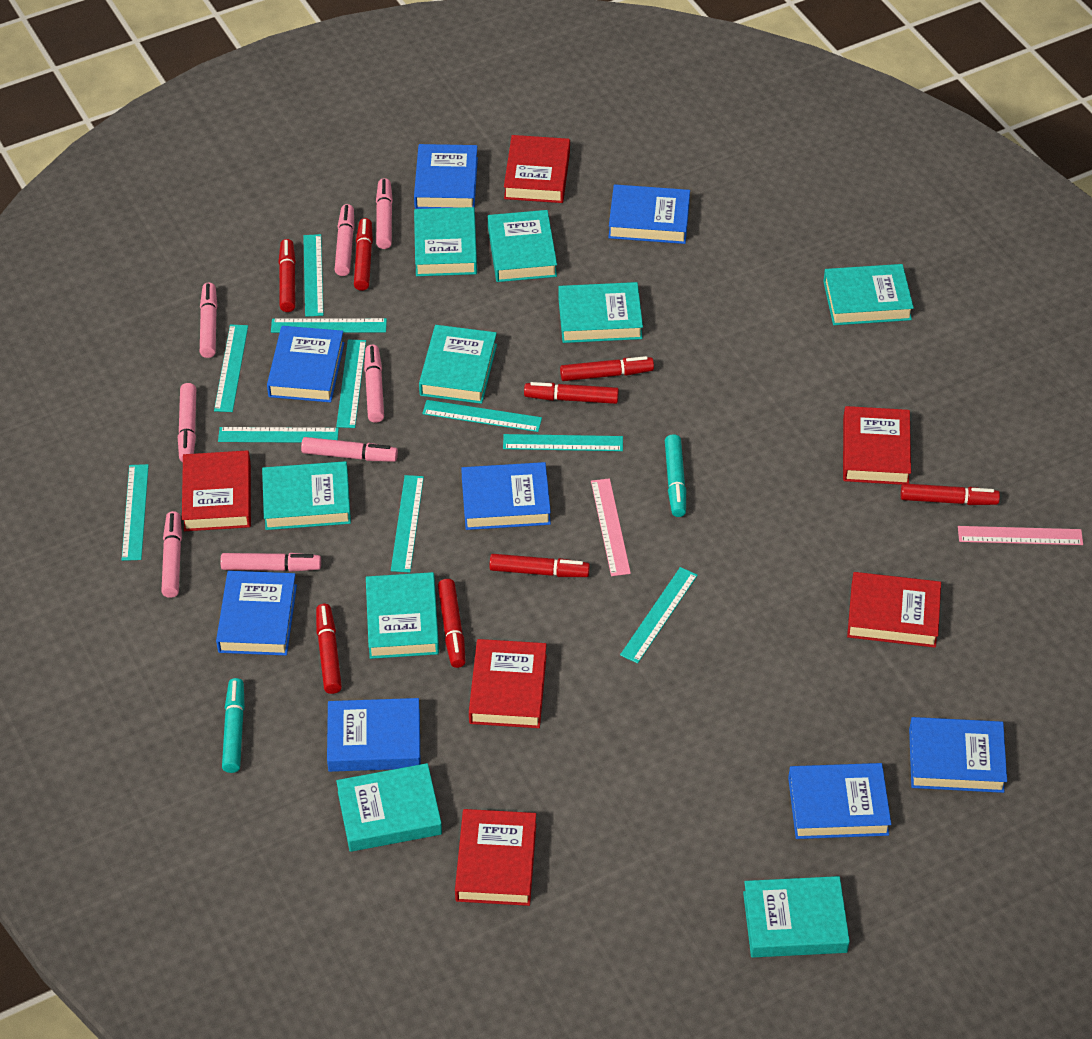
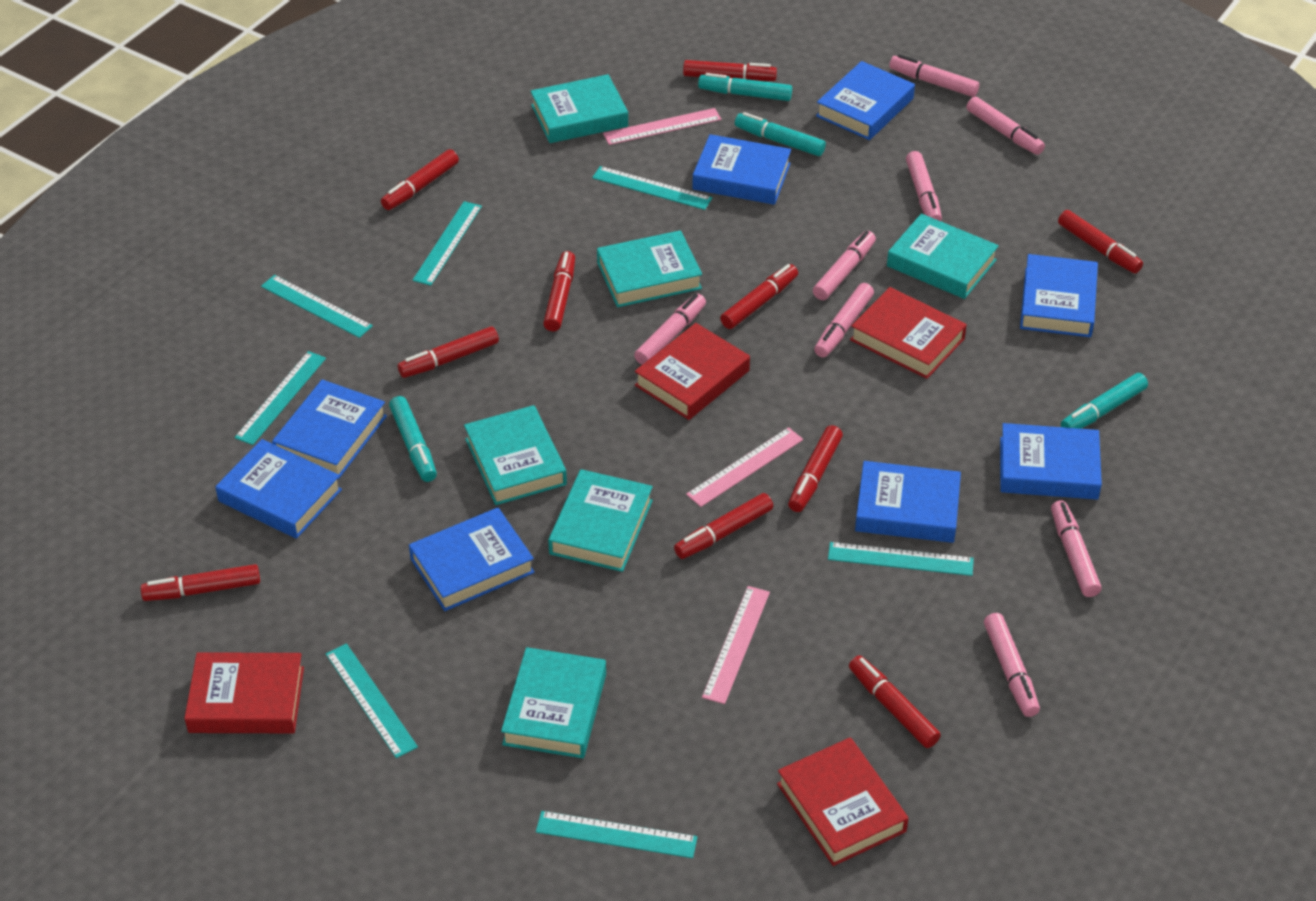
pink ruler: 2 -> 3
red book: 6 -> 4
red marker: 8 -> 10
turquoise book: 9 -> 6
turquoise marker: 2 -> 4
turquoise ruler: 10 -> 7

